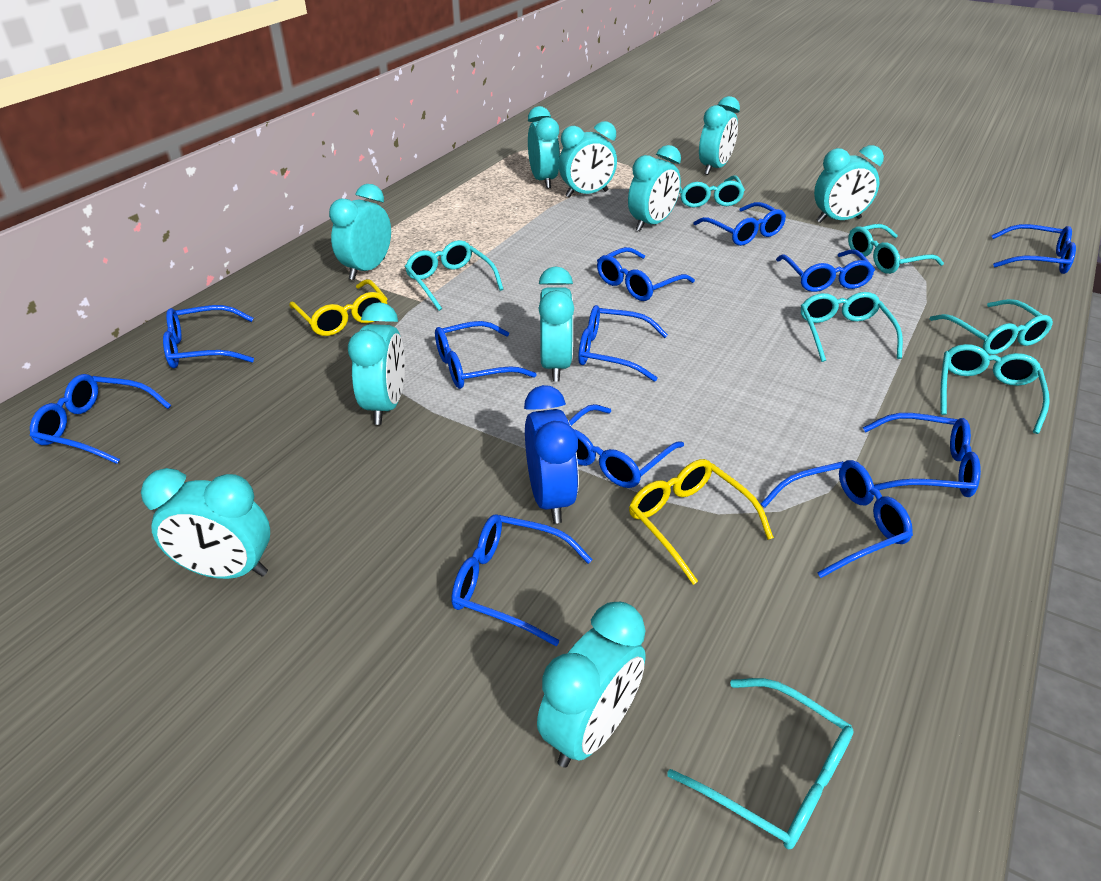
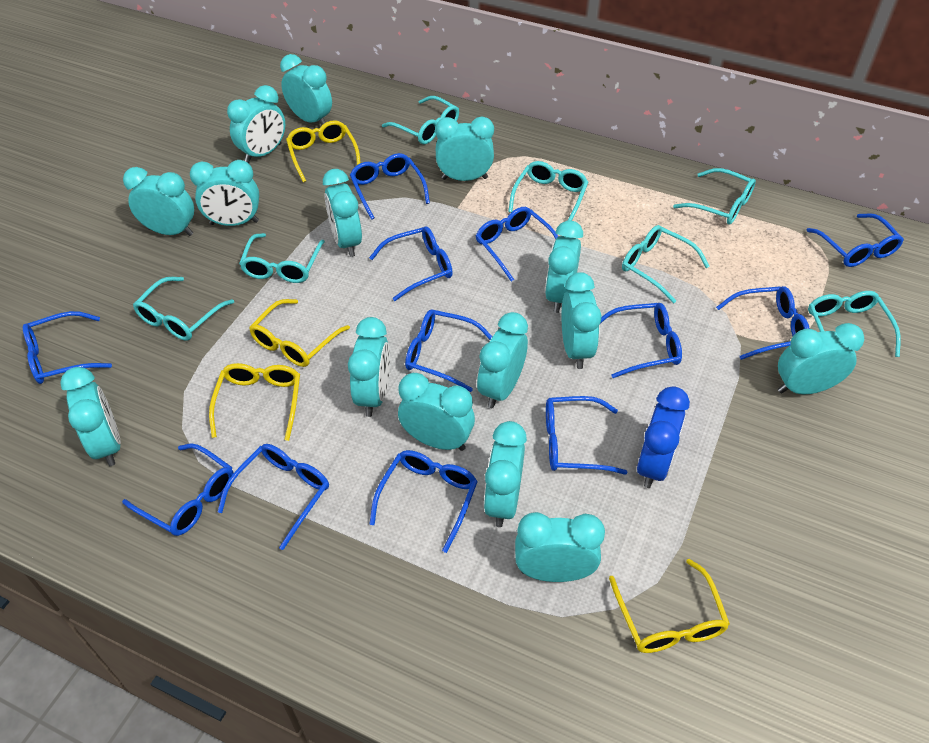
turquoise clock: 10 -> 15
yellow glasses: 2 -> 4

